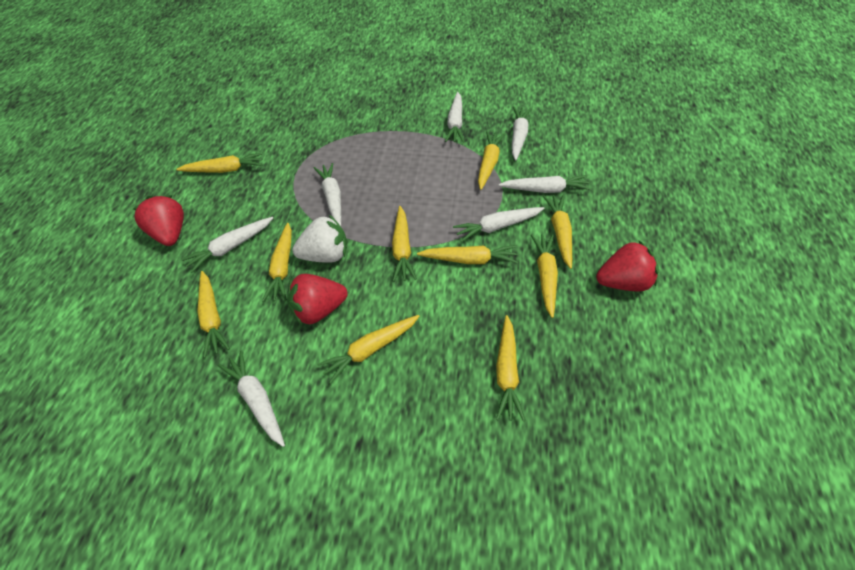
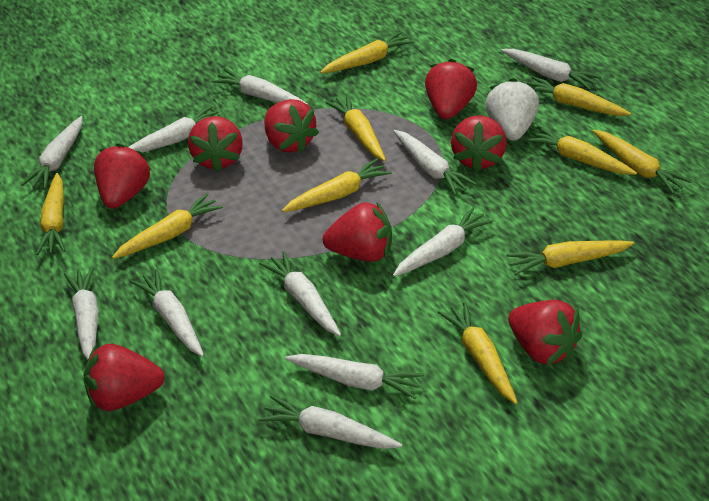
red strawberry: 3 -> 8
white carrot: 7 -> 11

